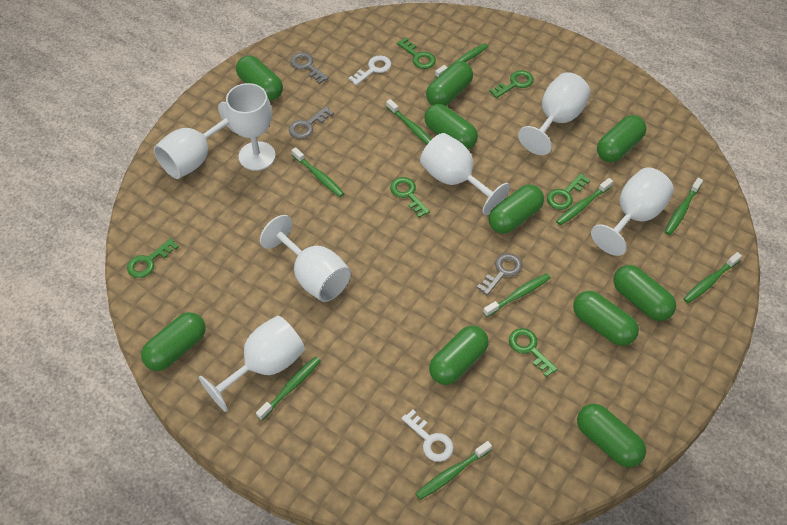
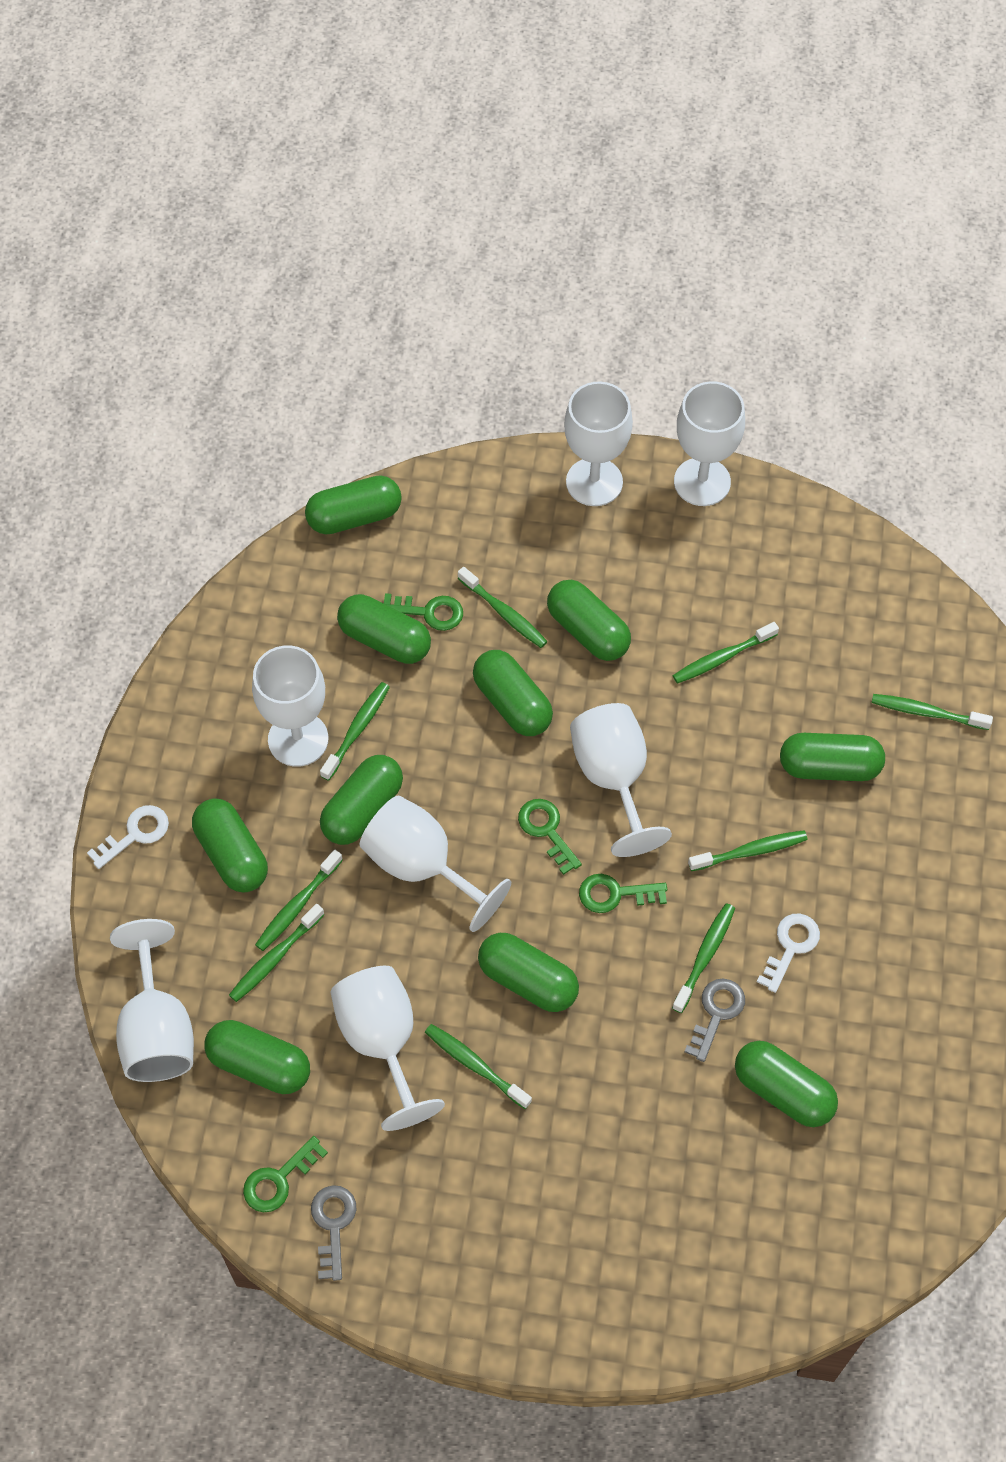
green key: 6 -> 4
grey key: 3 -> 2

